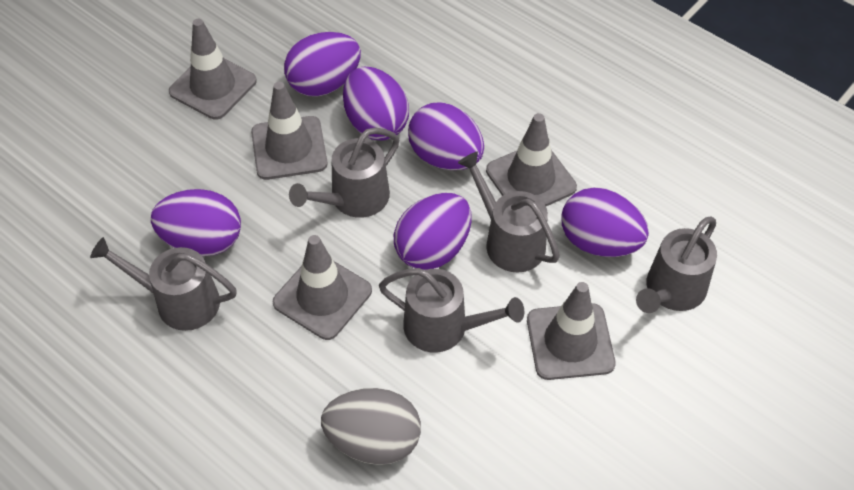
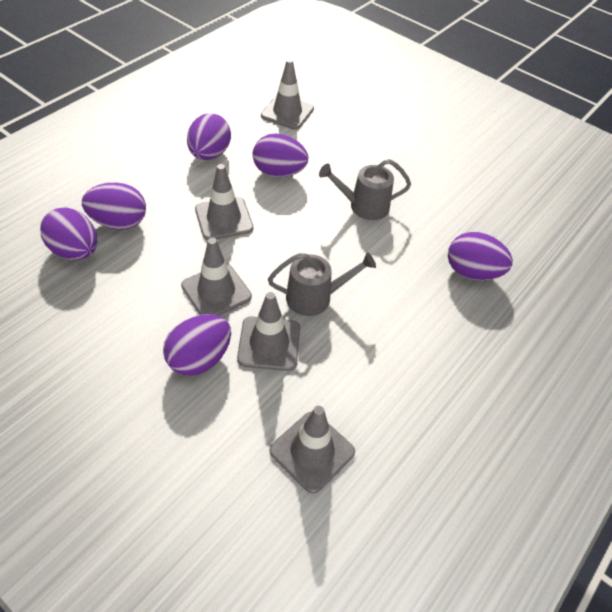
grey egg: 1 -> 0
grey watering can: 5 -> 2

